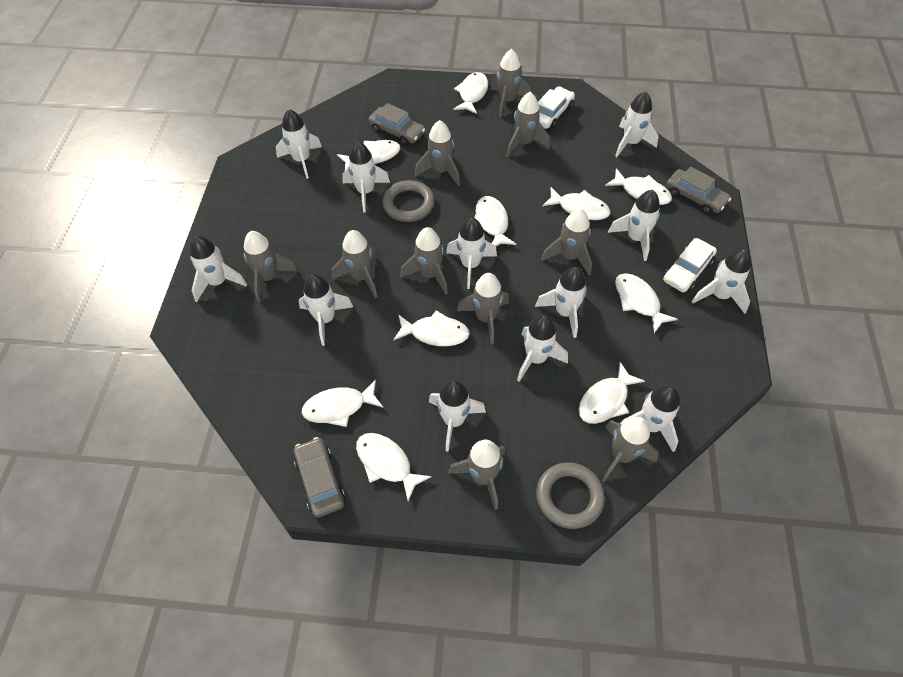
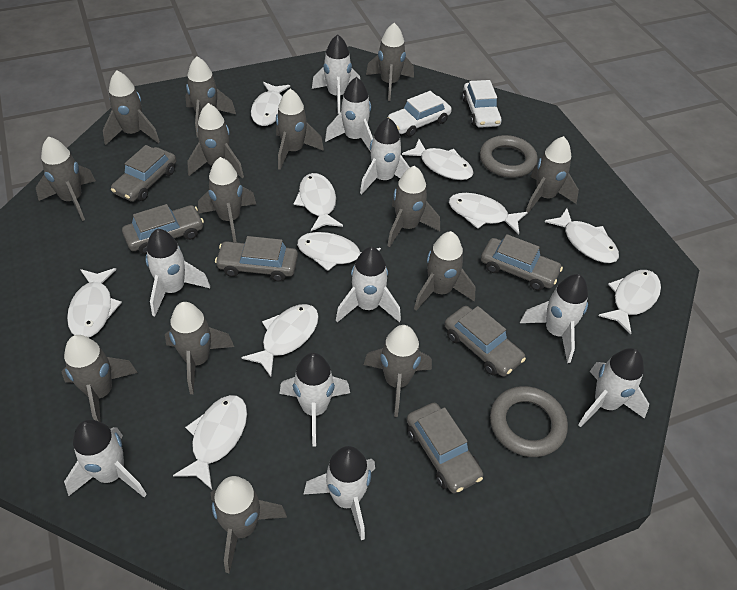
grey car: 3 -> 6
grey rocket: 10 -> 14
white rocket: 12 -> 10

